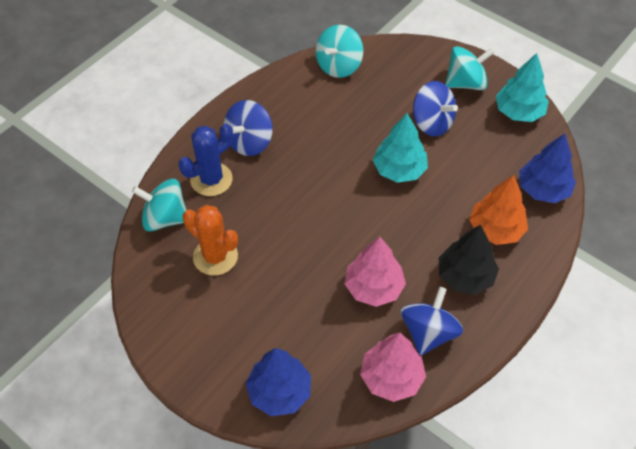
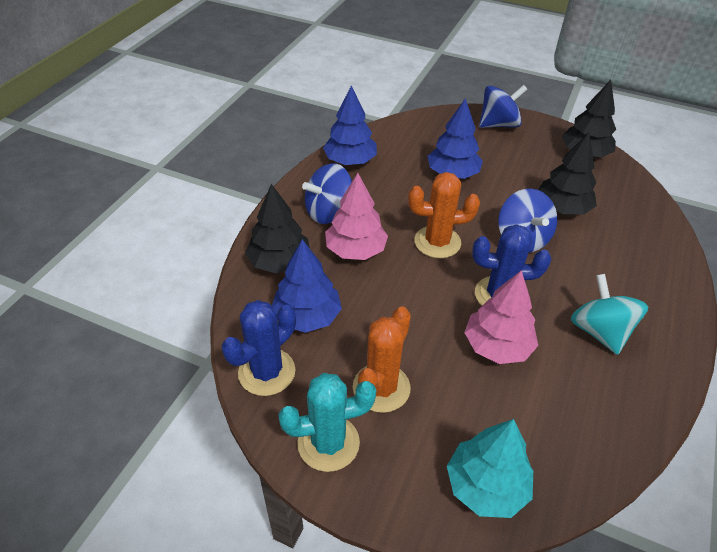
black tree: 1 -> 3
blue cactus: 1 -> 2
blue tree: 2 -> 3
orange cactus: 1 -> 2
orange tree: 1 -> 0
turquoise cactus: 0 -> 1
turquoise spinning top: 3 -> 1
turquoise tree: 2 -> 1

